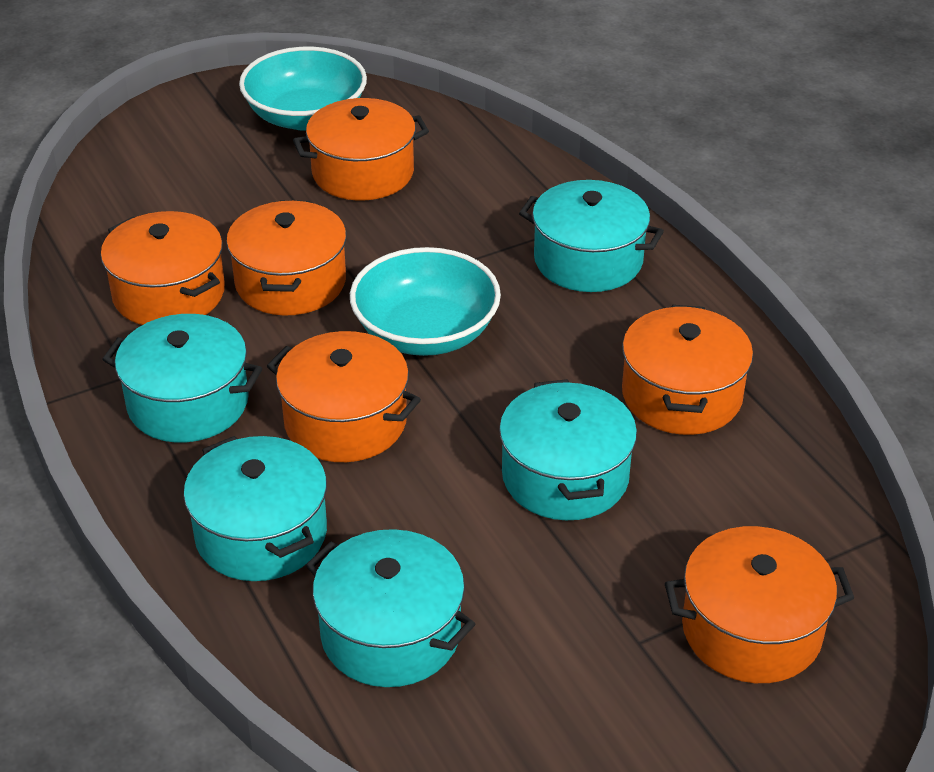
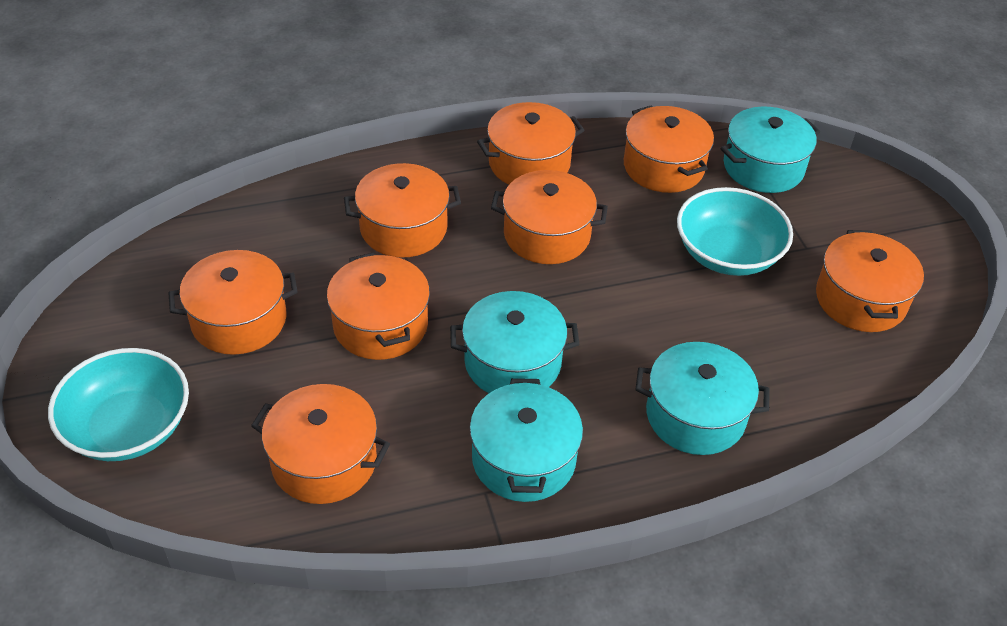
orange pot: 6 -> 8
turquoise pot: 5 -> 4

